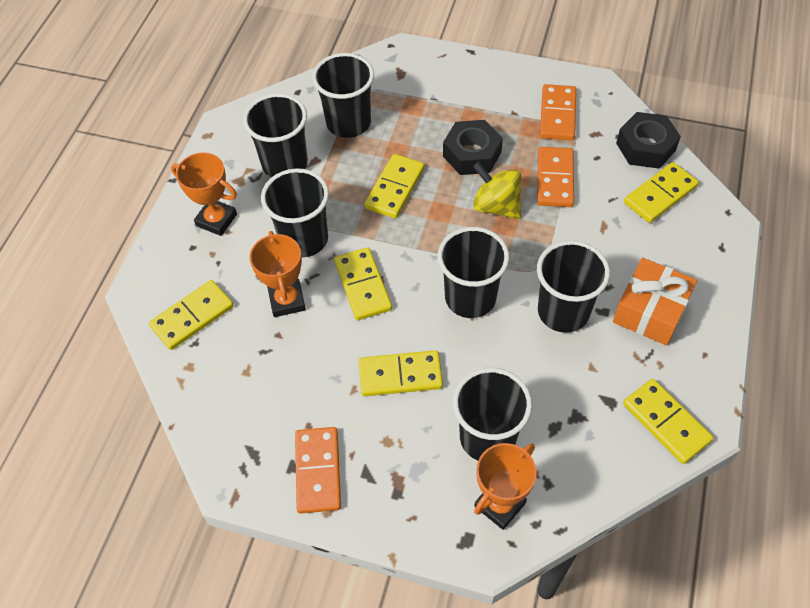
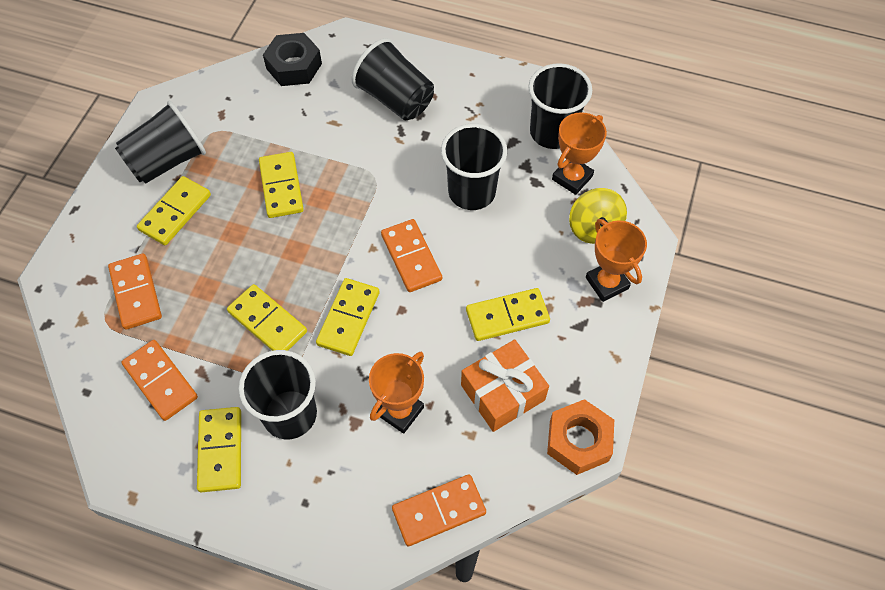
black cup: 6 -> 5
black nut: 2 -> 1
orange domino: 3 -> 4
orange nut: 0 -> 1

